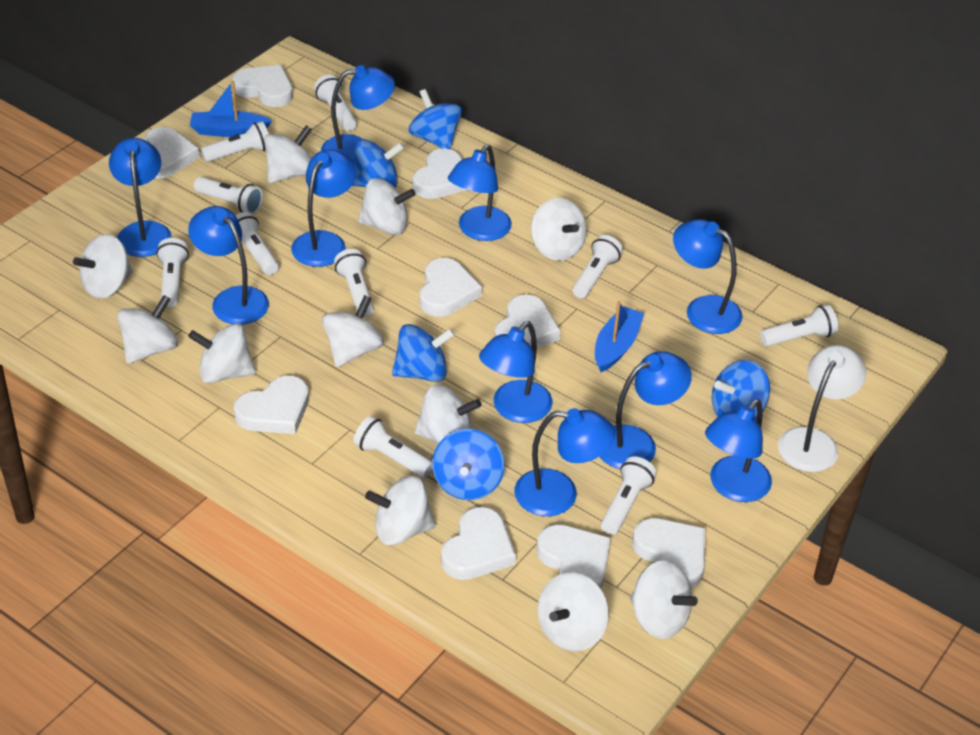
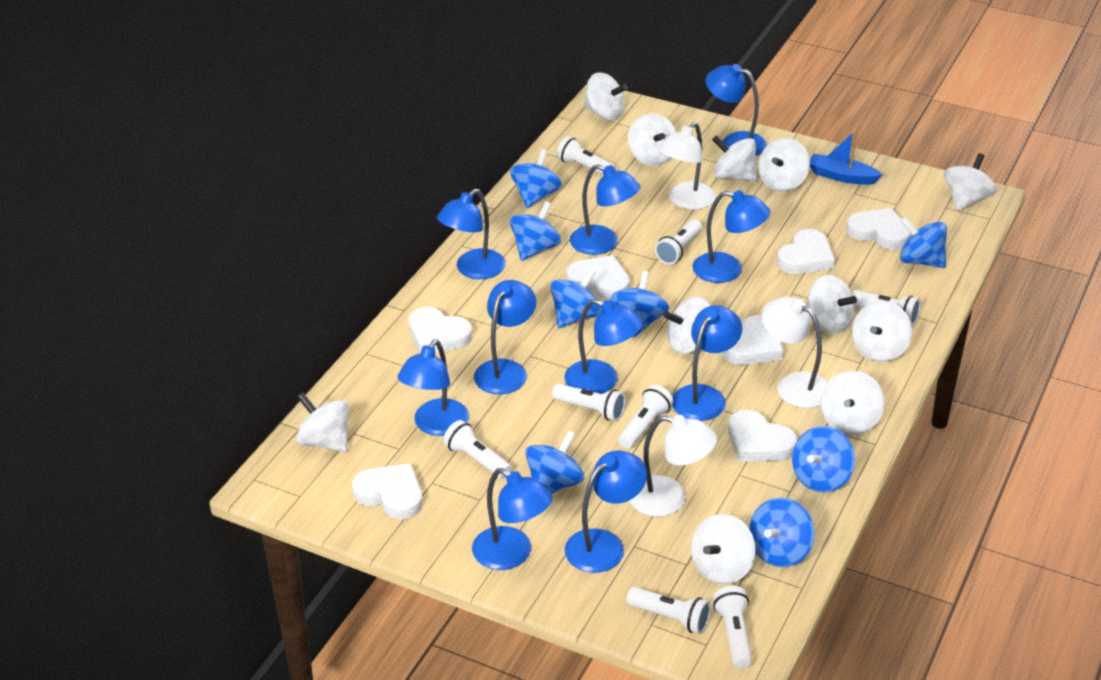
blue boat: 2 -> 1
blue spinning top: 5 -> 8
white flashlight: 10 -> 8
white heart: 9 -> 7
white lamp: 1 -> 3

